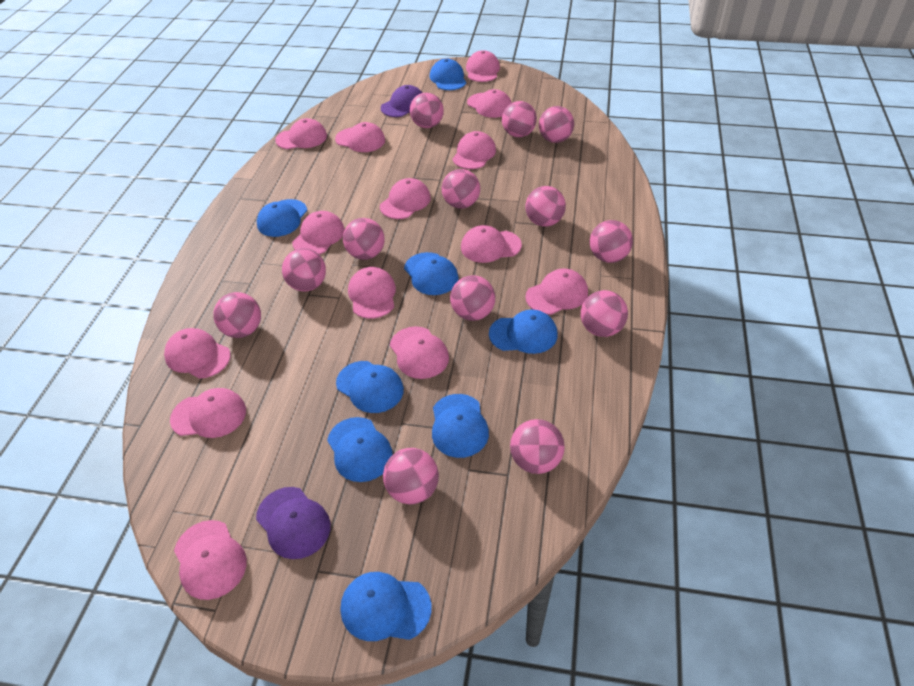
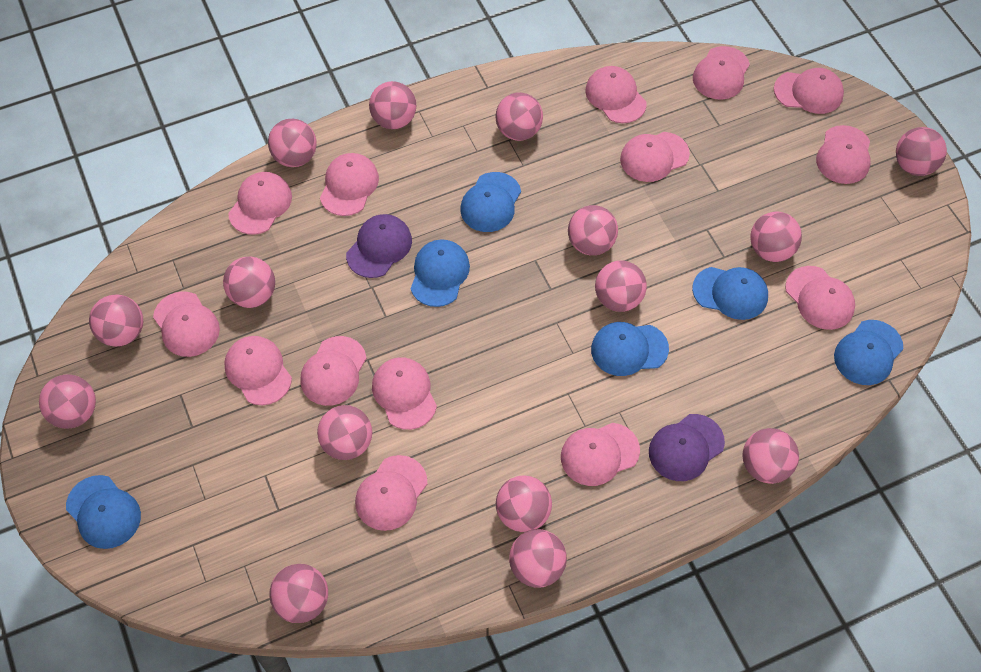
blue cap: 8 -> 6
pink ball: 13 -> 15

